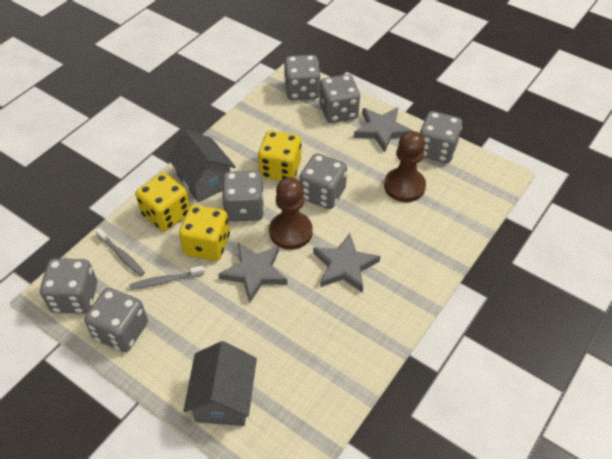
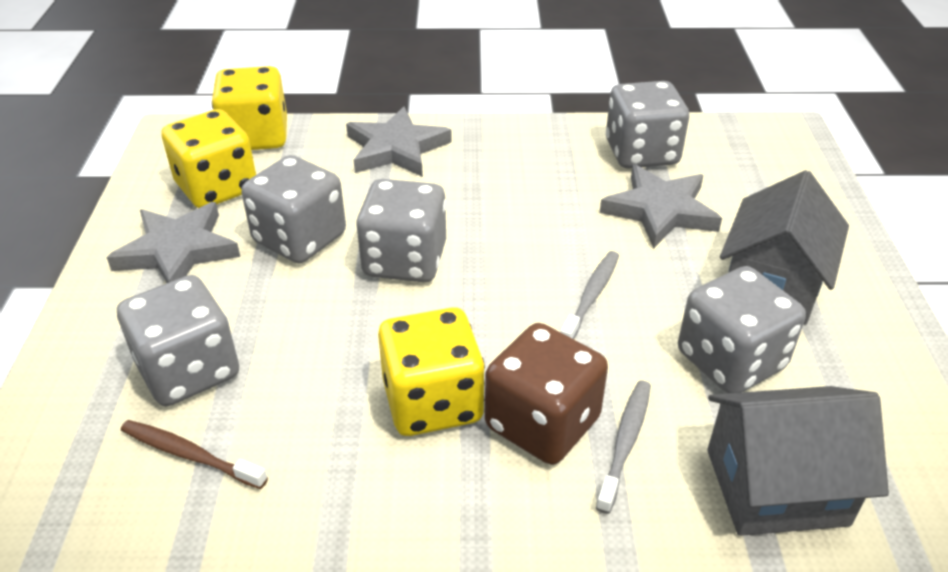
brown dice: 0 -> 1
brown pawn: 2 -> 0
brown toothbrush: 0 -> 1
grey dice: 7 -> 5

